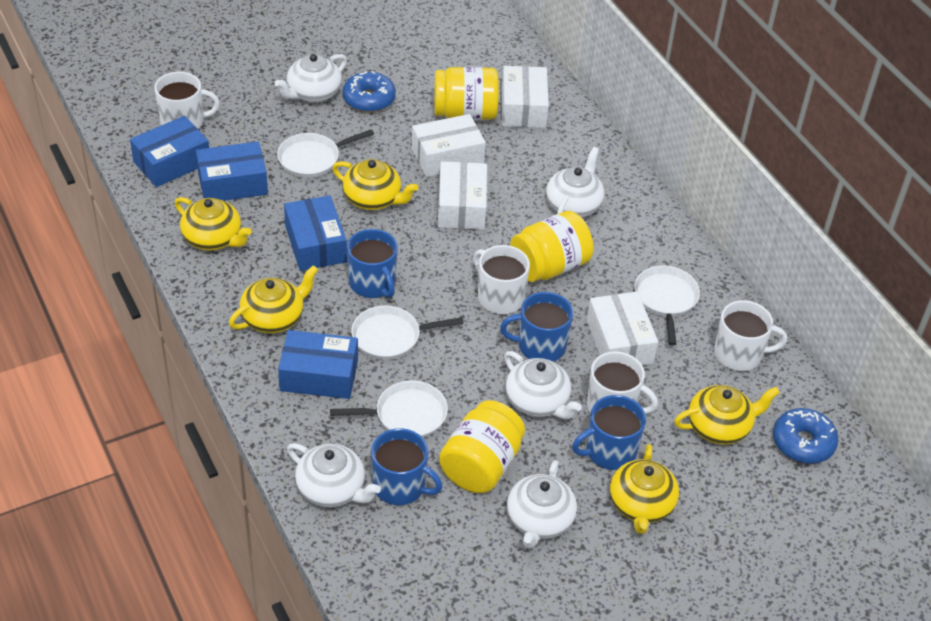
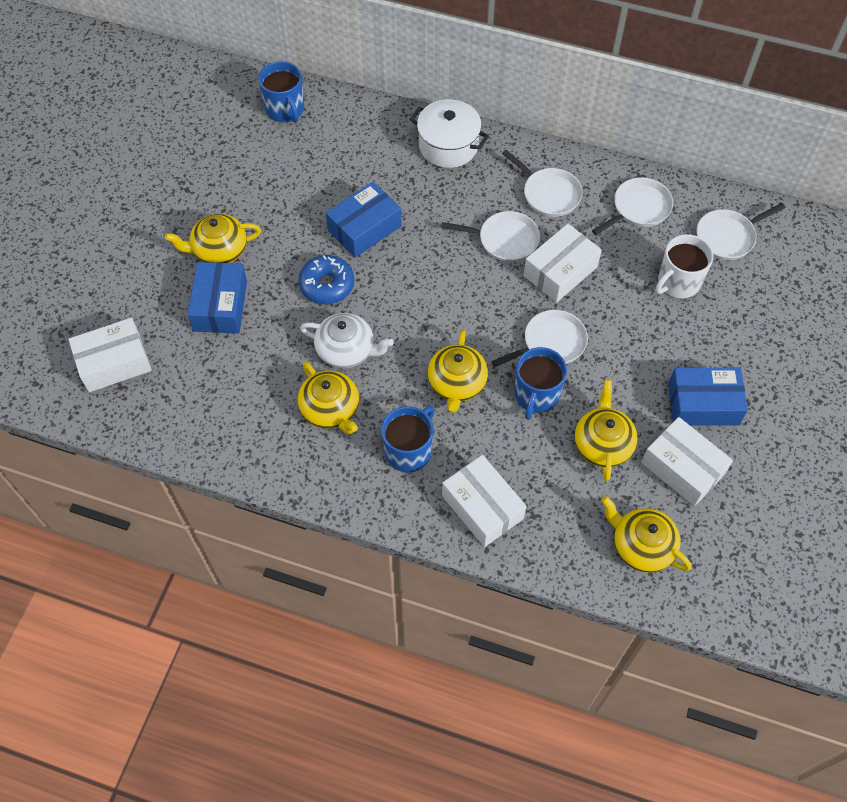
blue box: 4 -> 3
blue donut: 2 -> 1
blue mug: 4 -> 3
white mug: 4 -> 1
white pan: 4 -> 5
white pot: 0 -> 1
white teapot: 5 -> 1
yellow jar: 3 -> 0

